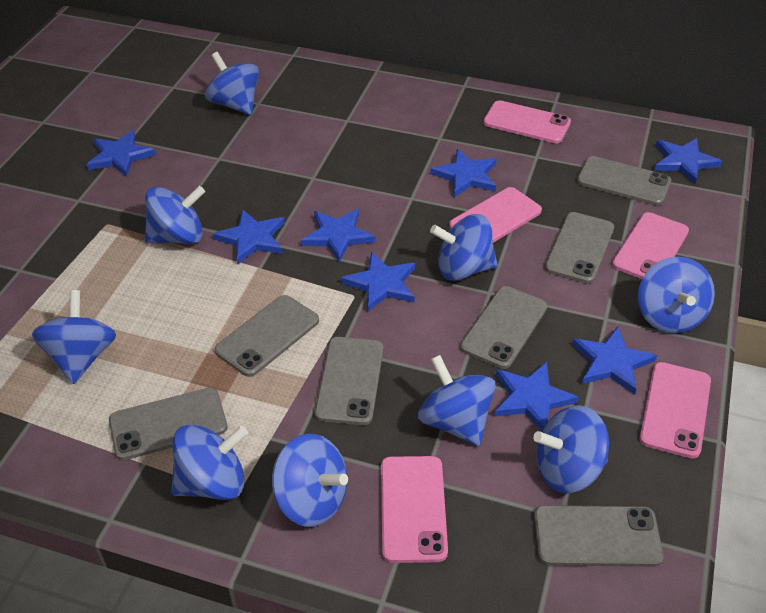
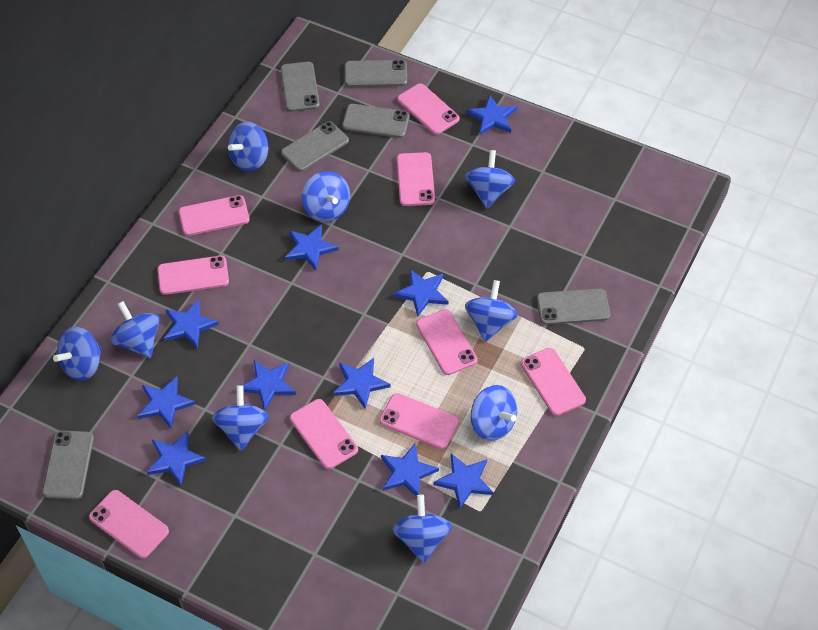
blue star: 8 -> 10
grey phone: 7 -> 6
pink phone: 5 -> 9

